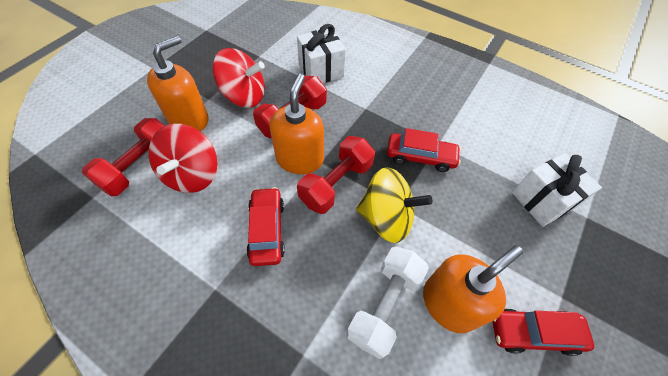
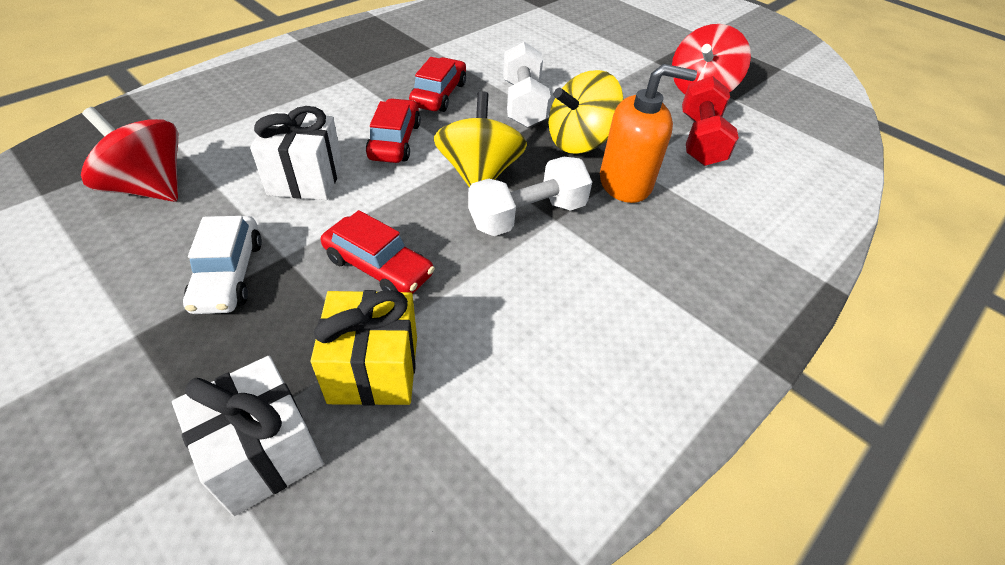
orange soap dispenser: 3 -> 1
red dumbbell: 3 -> 1
white car: 0 -> 1
white dumbbell: 1 -> 2
yellow gift: 0 -> 1
yellow spinning top: 1 -> 2

